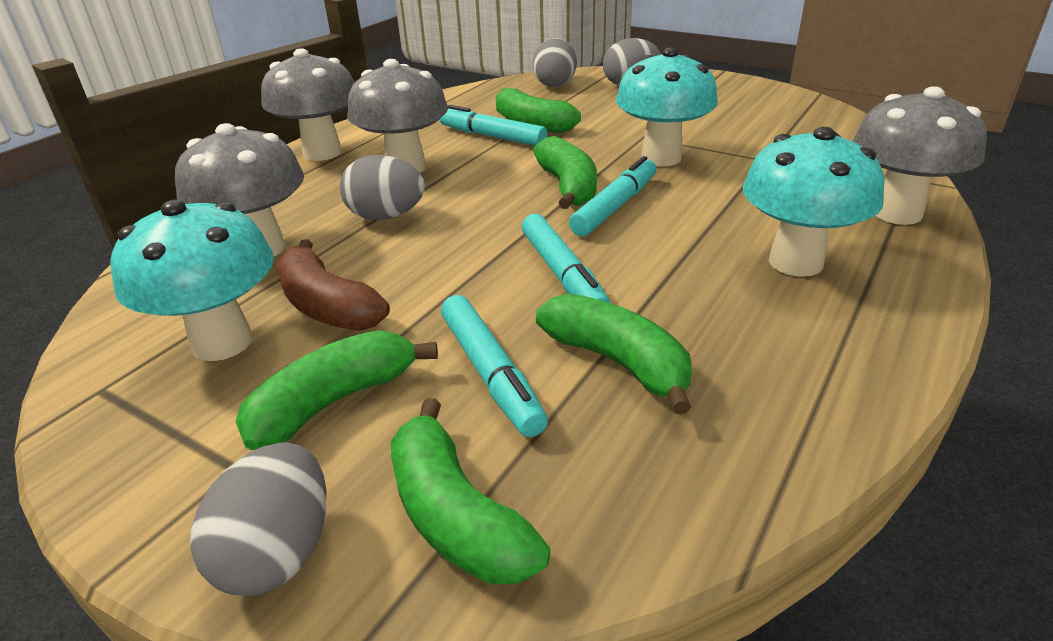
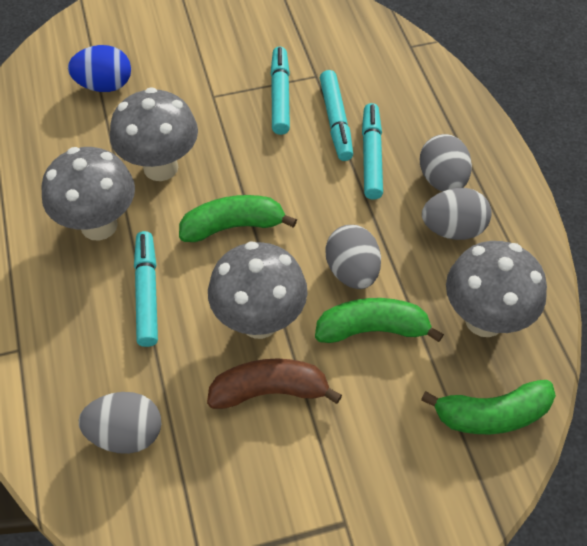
blue egg: 0 -> 1
green banana: 5 -> 3
turquoise mushroom: 3 -> 0

